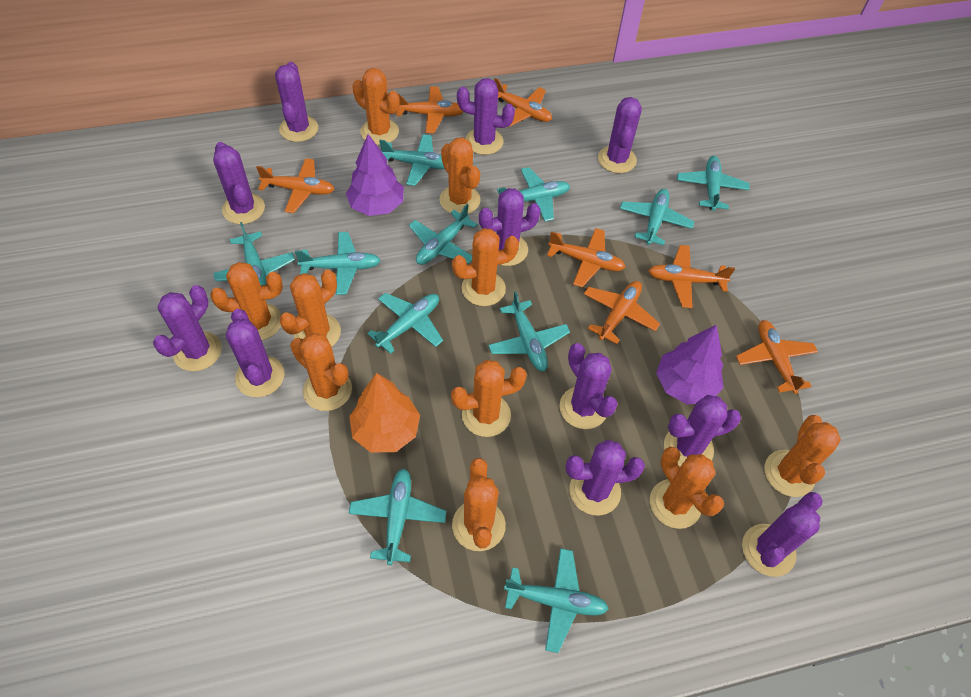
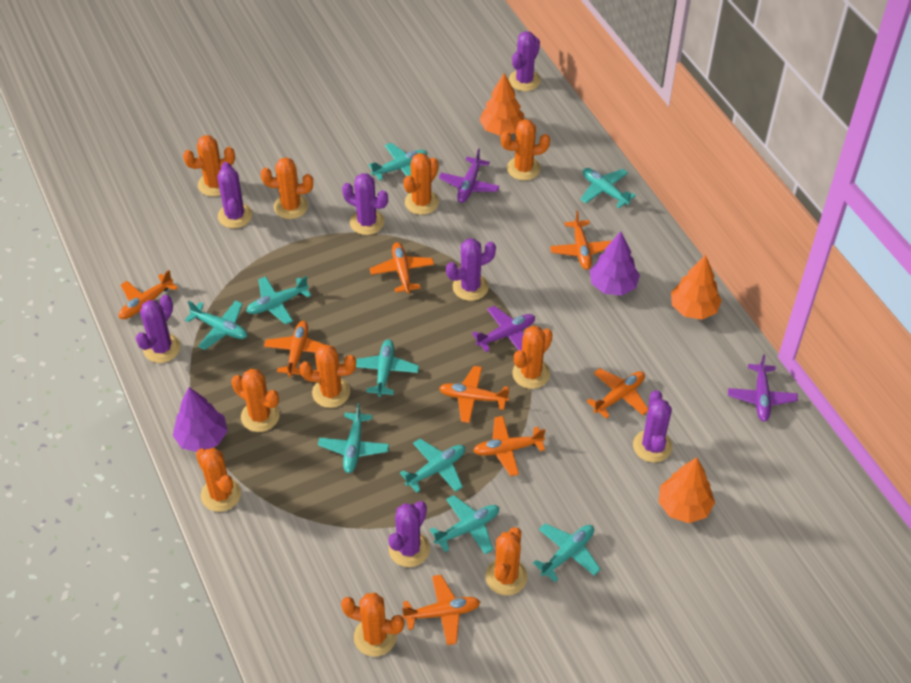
orange plane: 7 -> 8
orange tree: 1 -> 3
purple cactus: 11 -> 7
purple plane: 0 -> 3
turquoise plane: 11 -> 9

